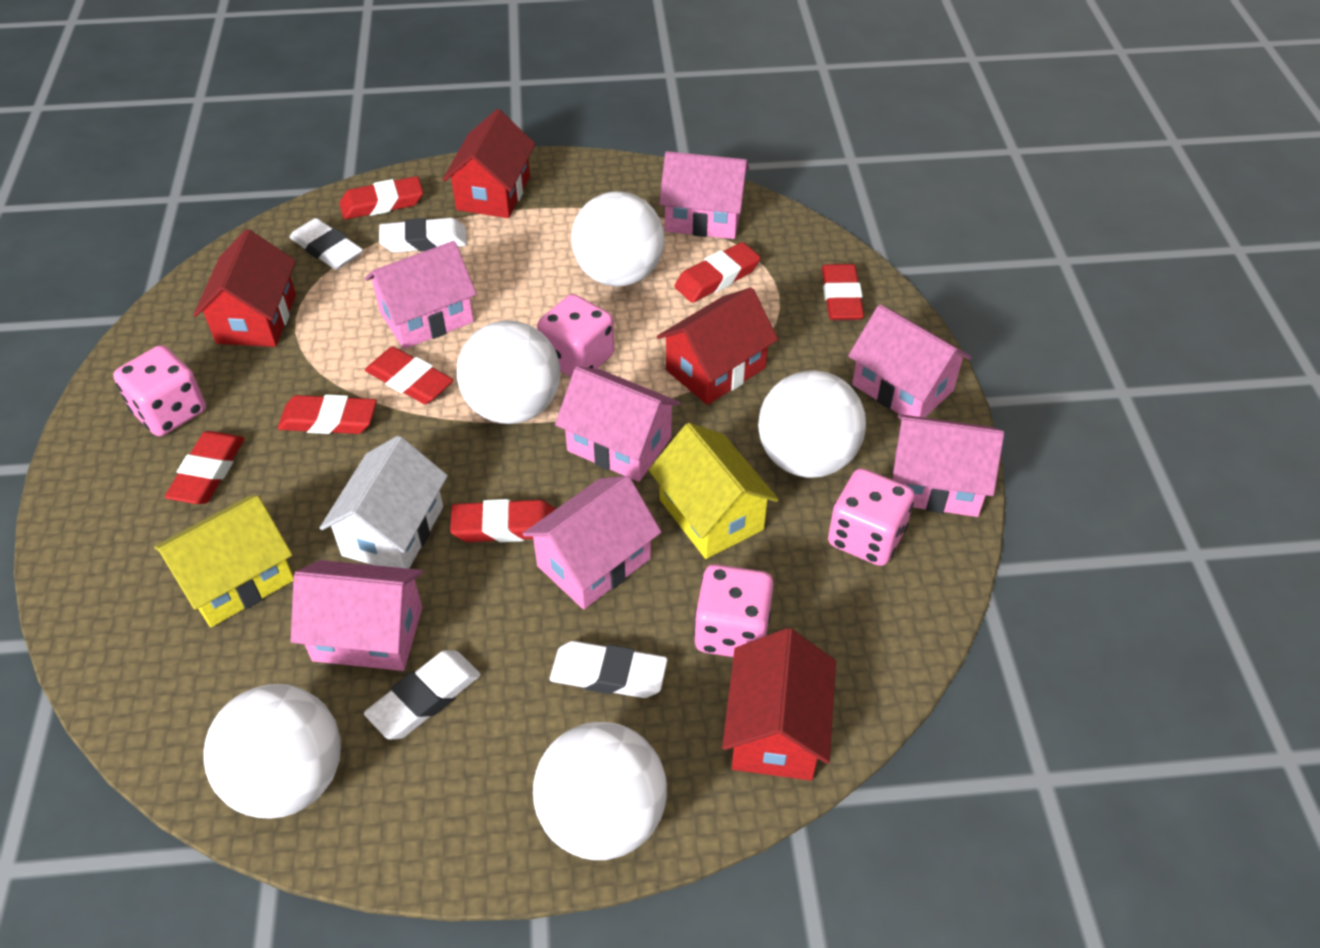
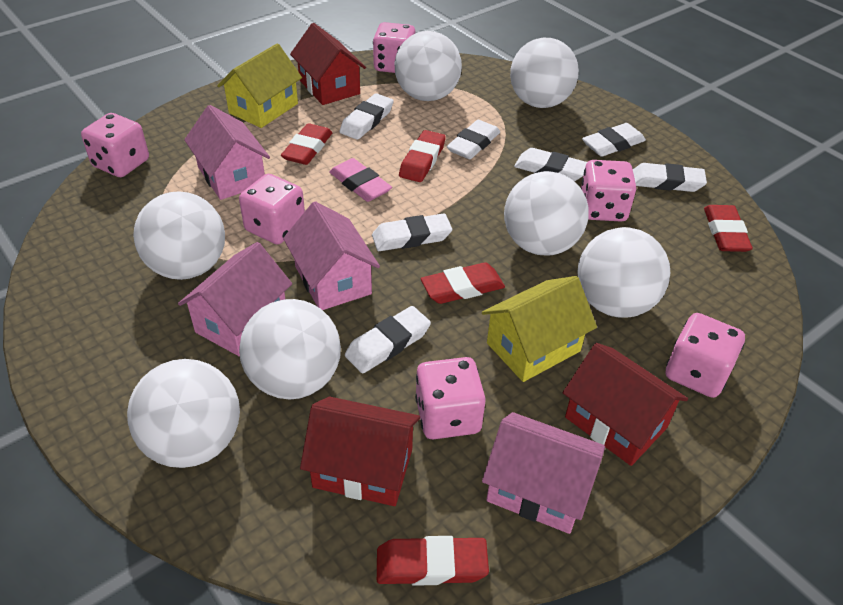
pink dice: 4 -> 6
pink eraser: 0 -> 1
pink house: 7 -> 4
red eraser: 7 -> 5
red house: 4 -> 3
white ball: 5 -> 7
white eraser: 4 -> 7
white house: 1 -> 0

